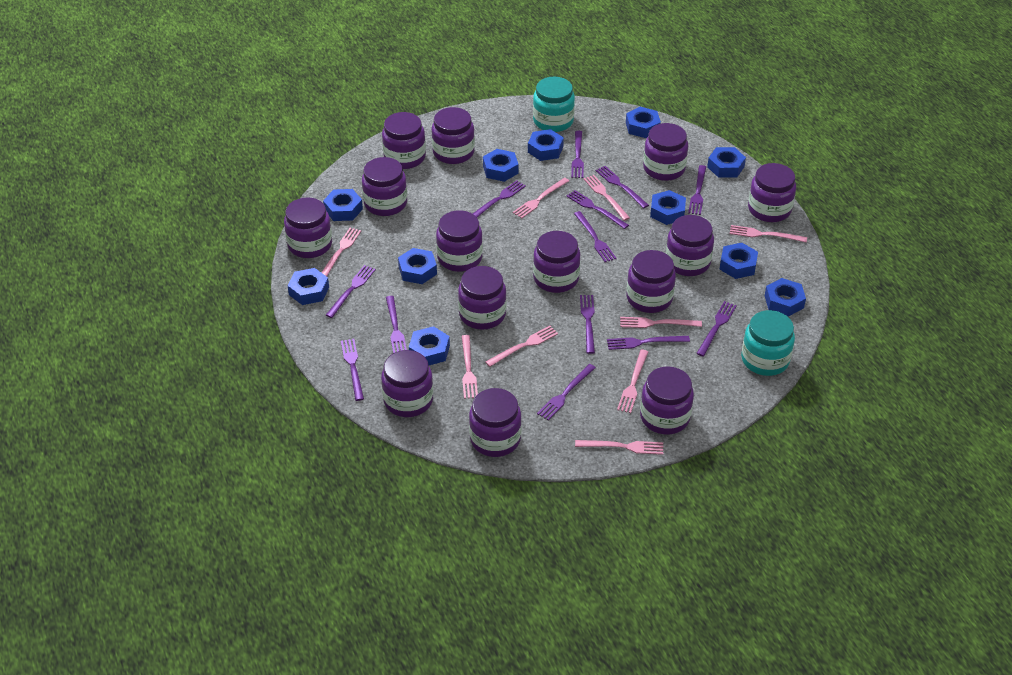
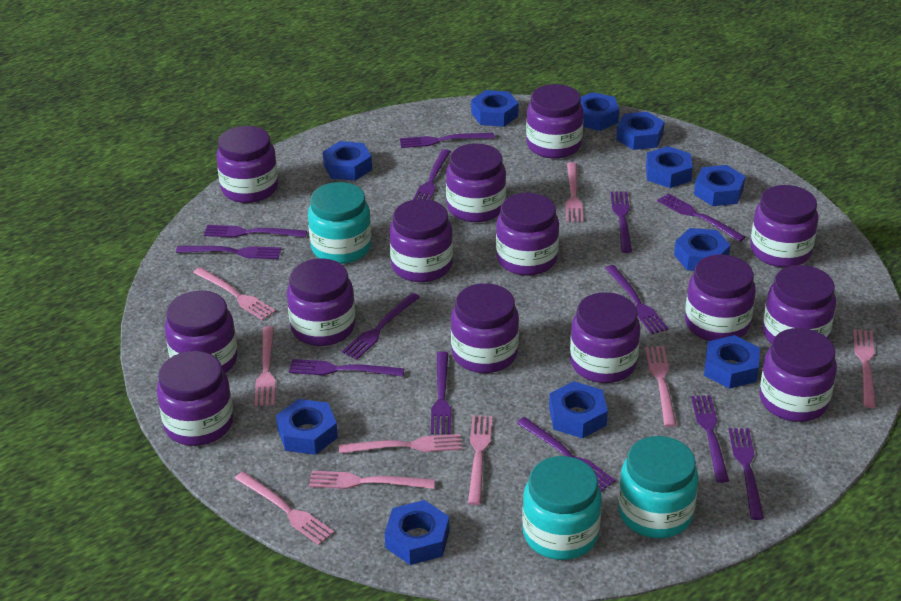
turquoise jar: 2 -> 3

